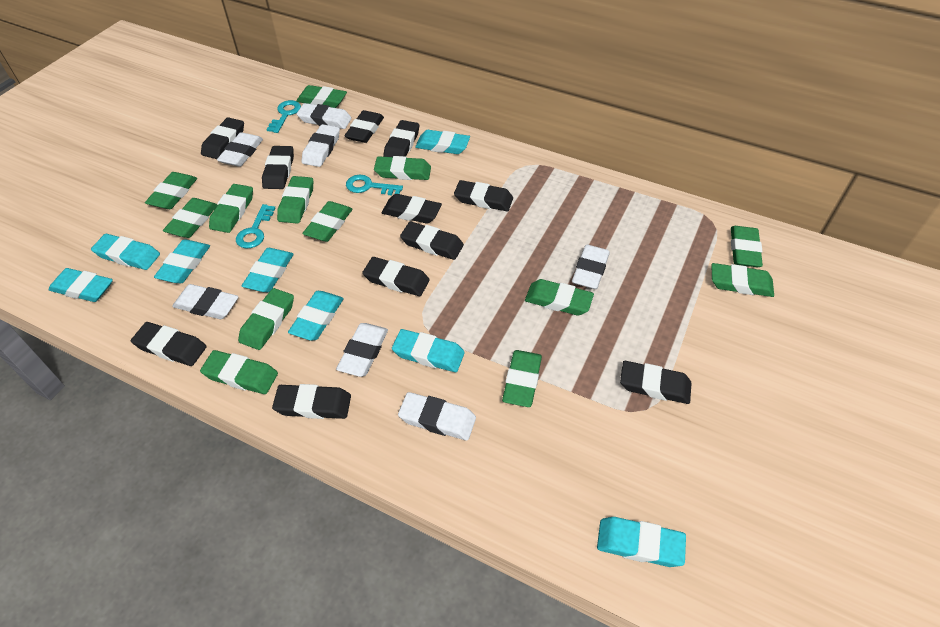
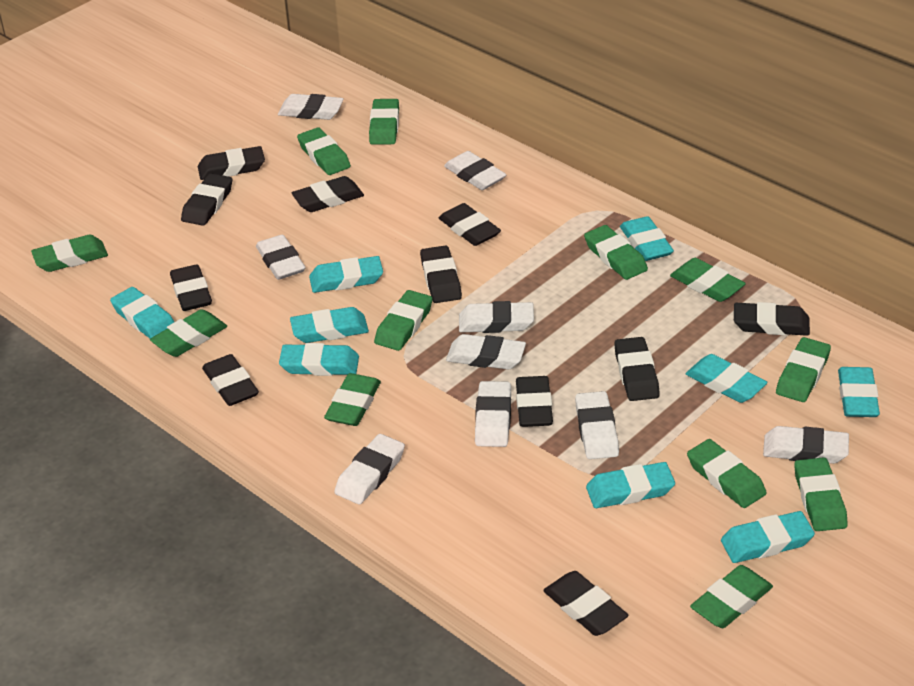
green eraser: 13 -> 12
turquoise eraser: 8 -> 9
turquoise key: 3 -> 0
white eraser: 7 -> 9

